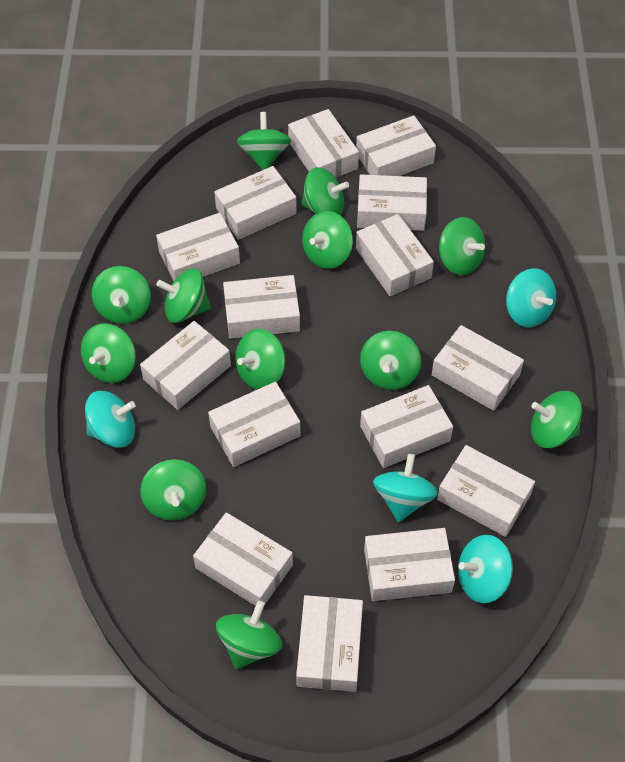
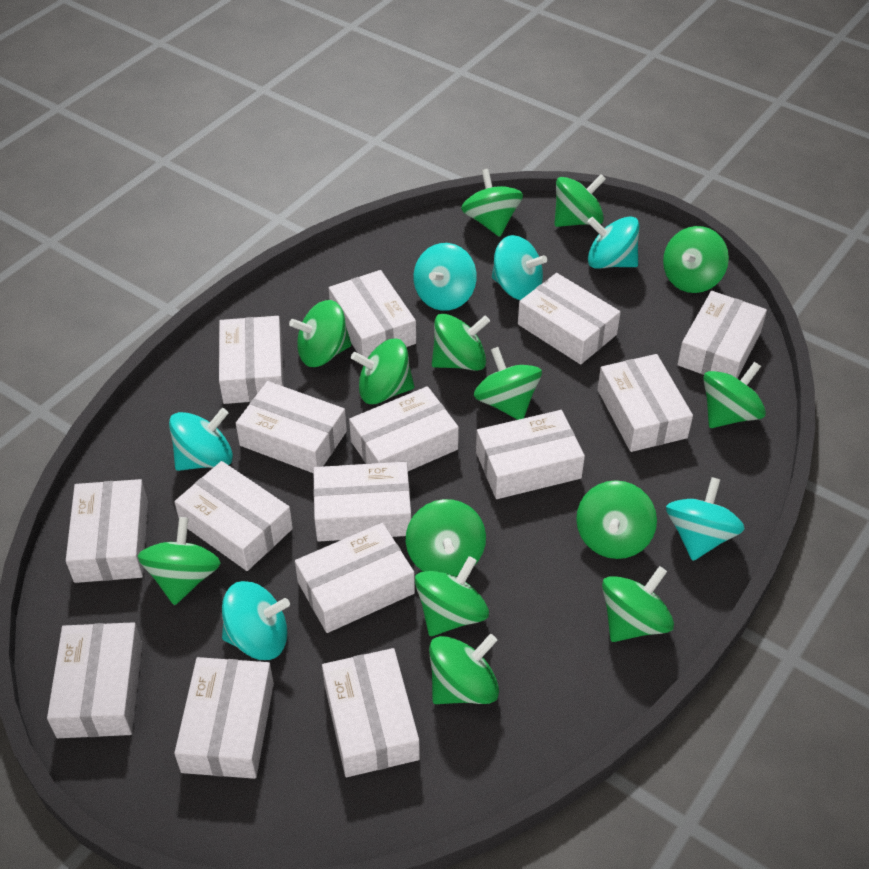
green spinning top: 12 -> 14
turquoise spinning top: 4 -> 6

